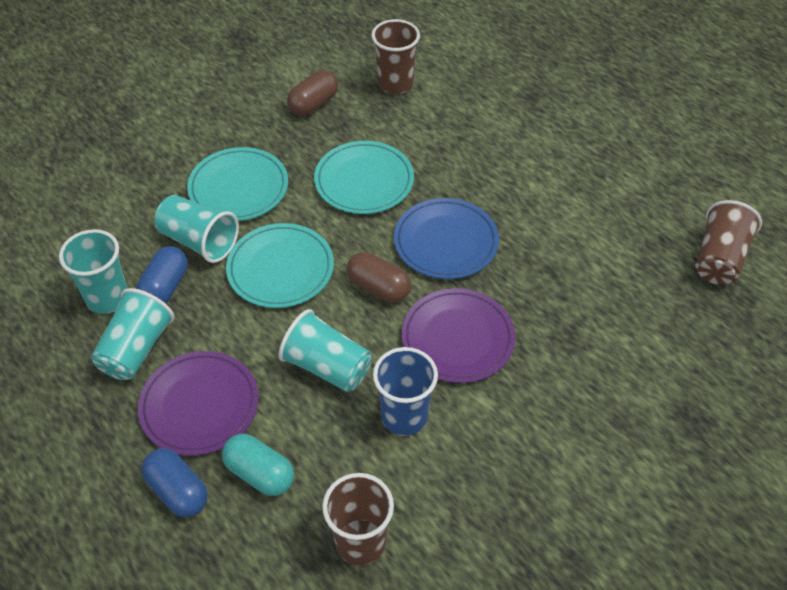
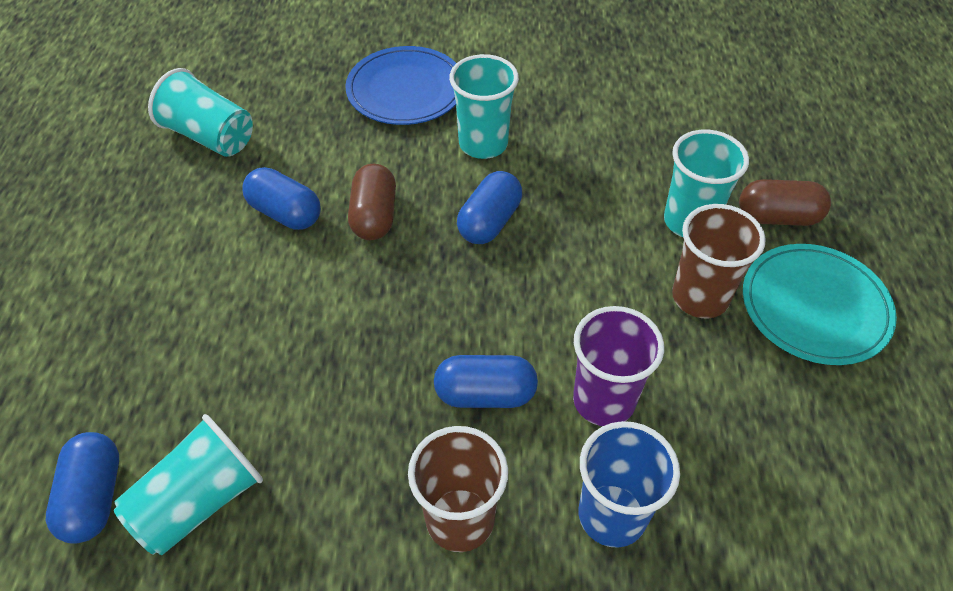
blue capsule: 2 -> 4
brown cup: 3 -> 2
purple cup: 0 -> 1
purple plate: 2 -> 0
turquoise capsule: 1 -> 0
turquoise plate: 3 -> 1

